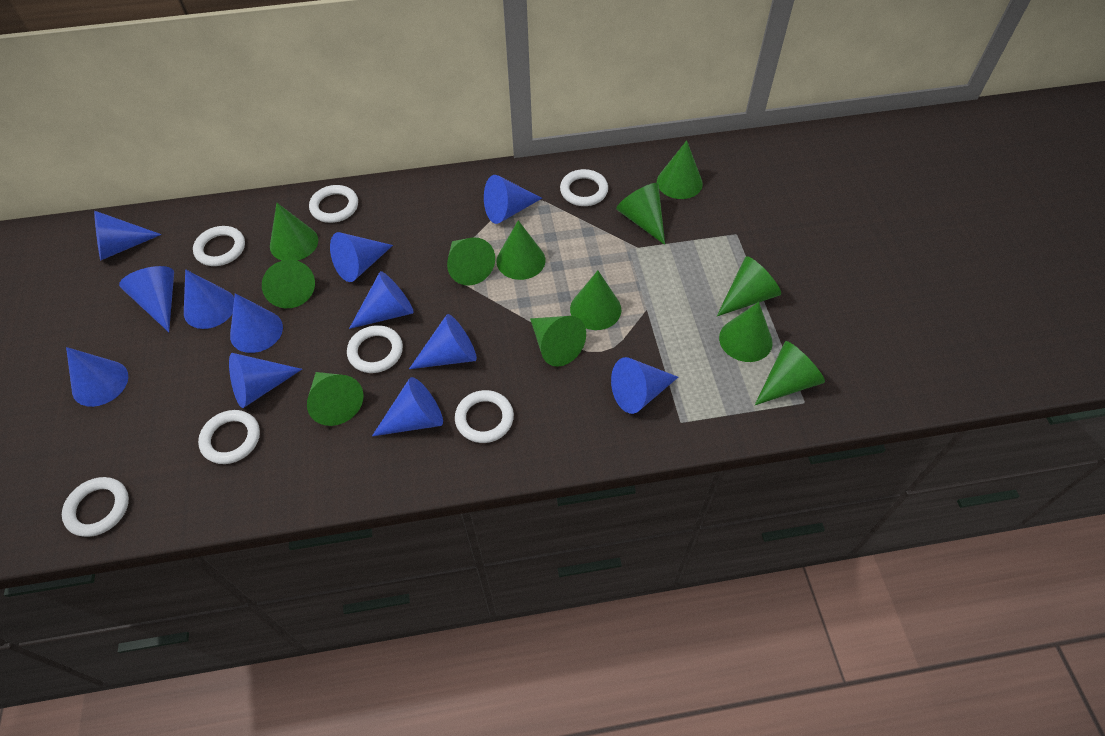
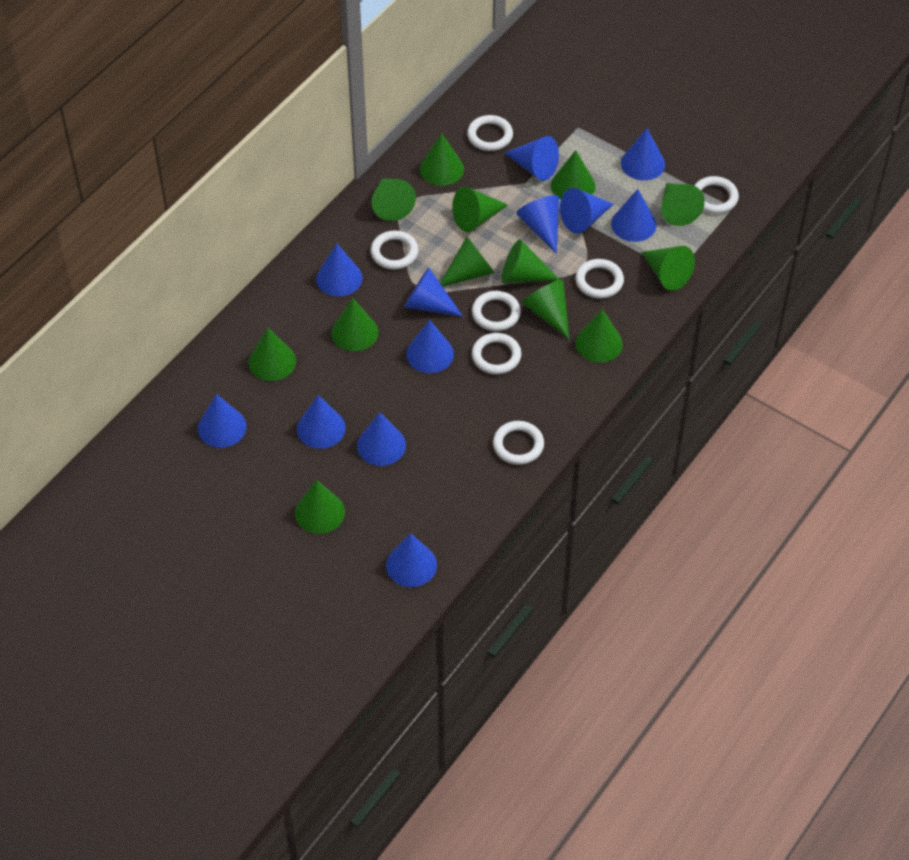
green cone: 12 -> 13

